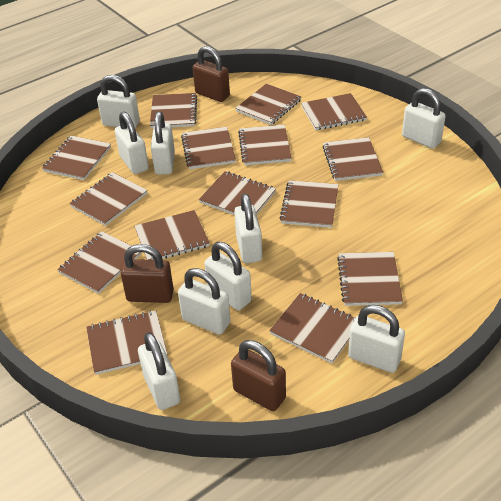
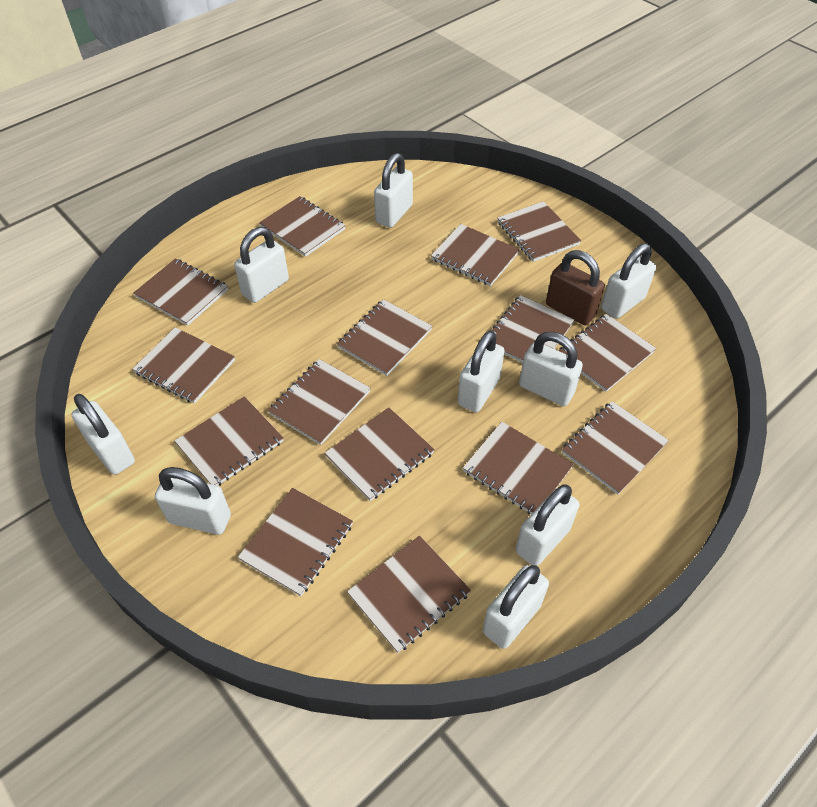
brown padlock: 3 -> 1

